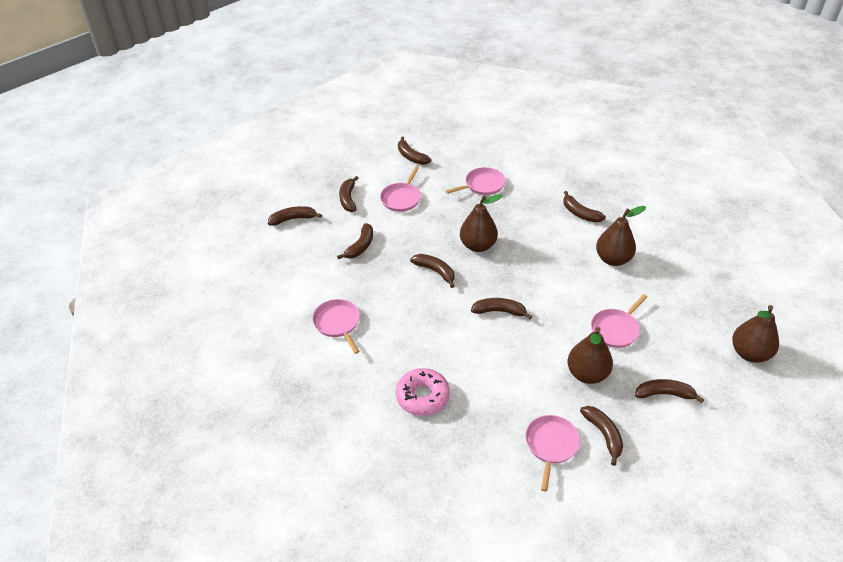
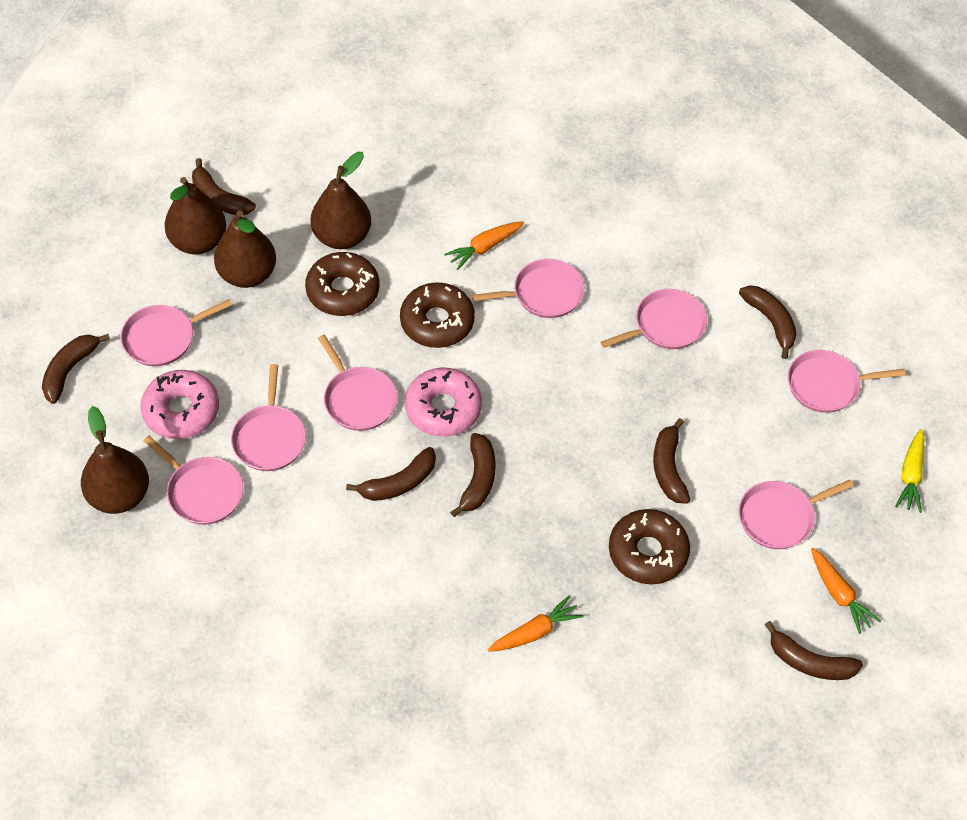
brown banana: 9 -> 7
brown donut: 0 -> 3
orange carrot: 0 -> 3
pink donut: 1 -> 2
pink pan: 5 -> 8
yellow carrot: 0 -> 1

